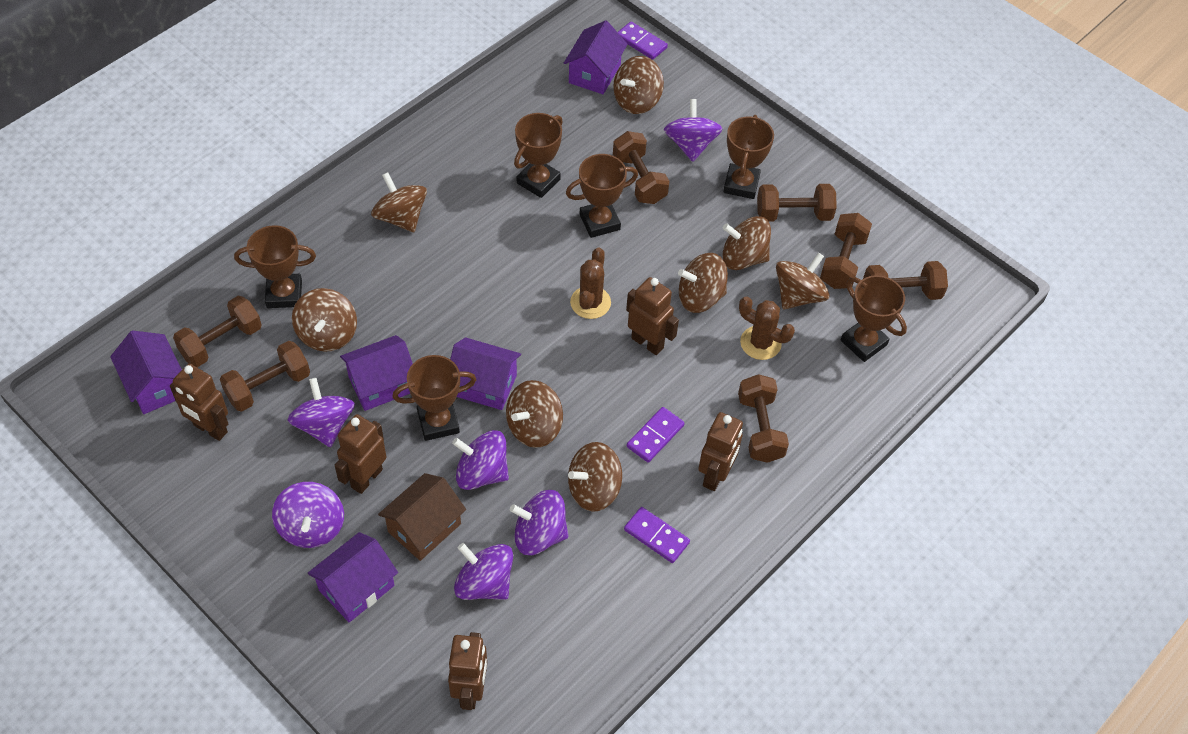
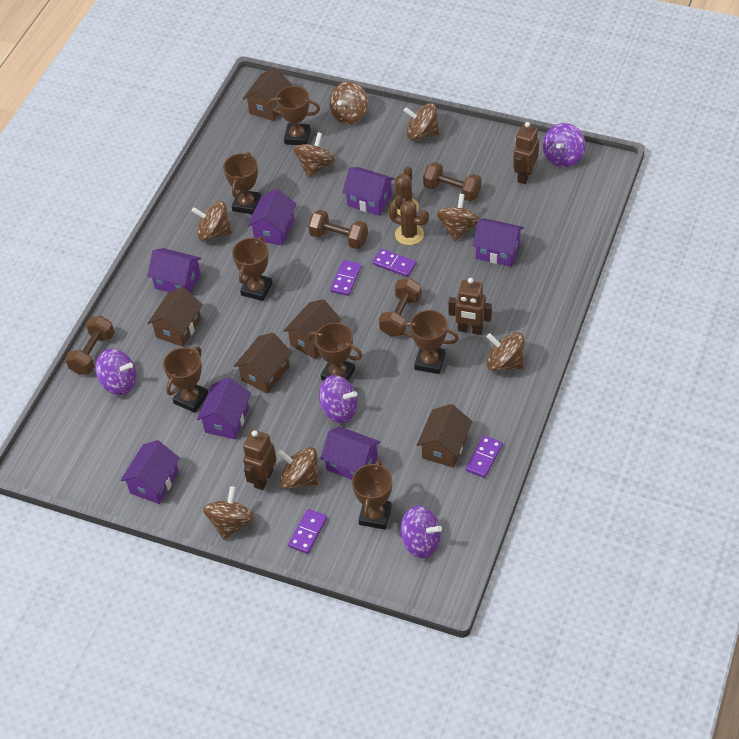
brown dumbbell: 7 -> 4
brown house: 1 -> 5
brown robot: 5 -> 3
brown trophy: 6 -> 7
purple domino: 3 -> 4
purple house: 5 -> 7
purple spinning top: 6 -> 4

